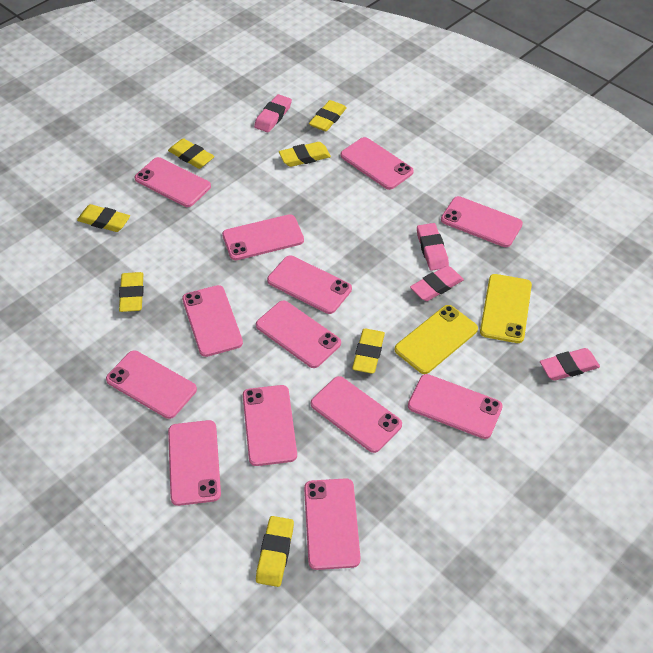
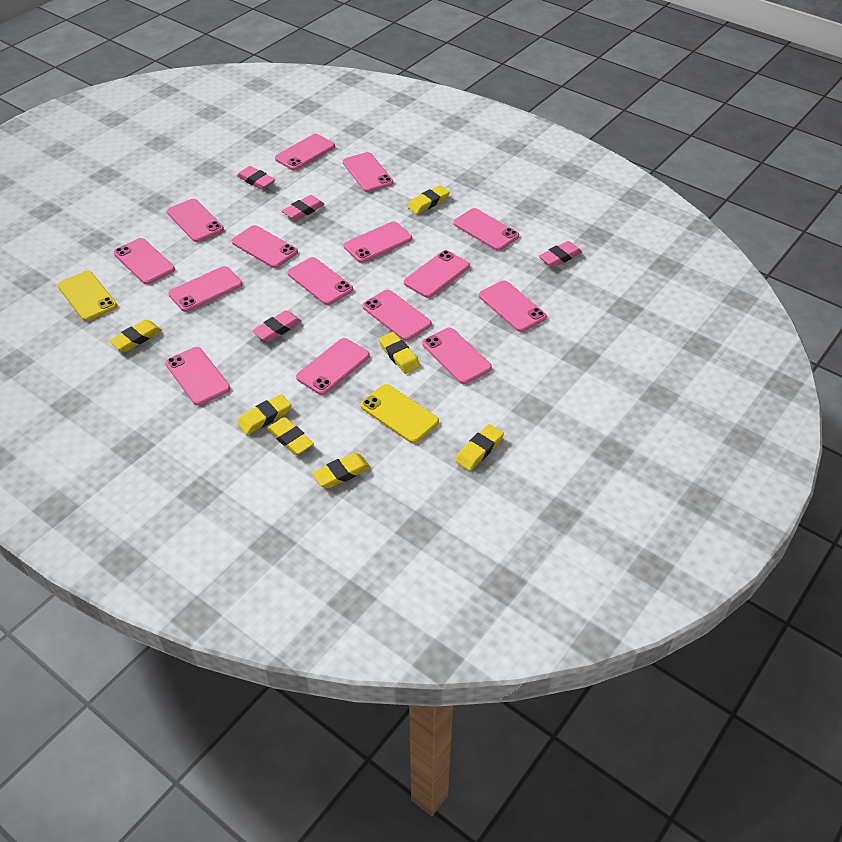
pink phone: 13 -> 15

